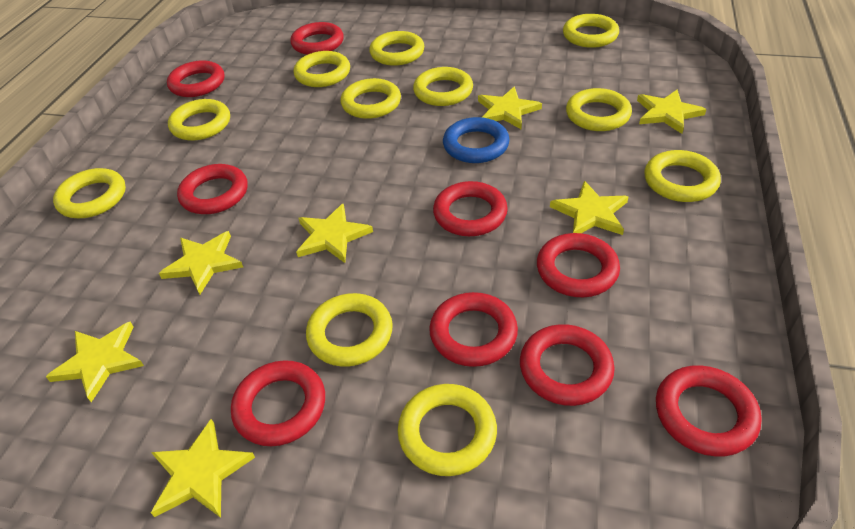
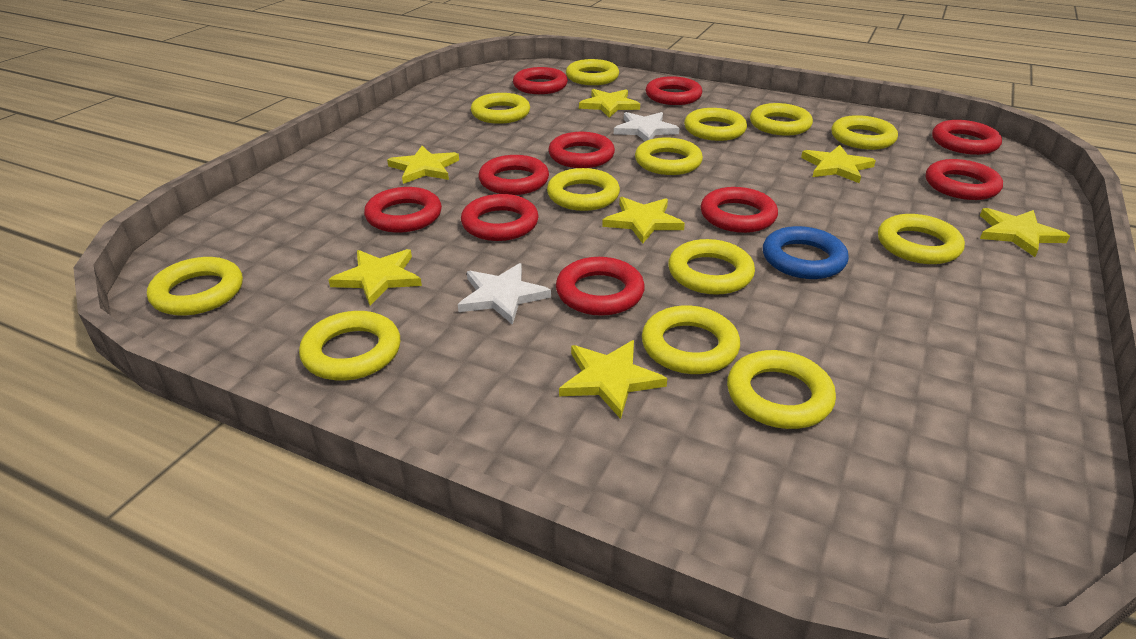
red ring: 9 -> 10
white star: 0 -> 2
yellow ring: 11 -> 13

